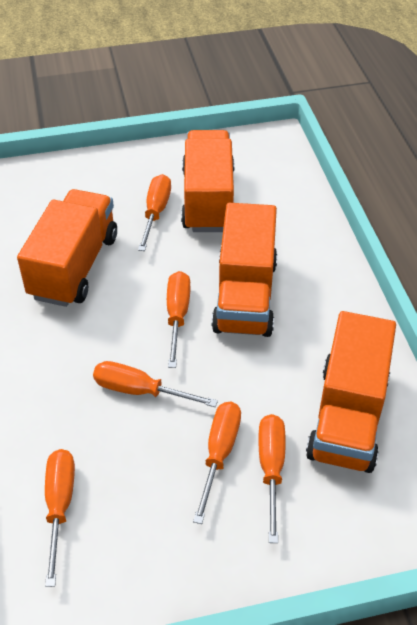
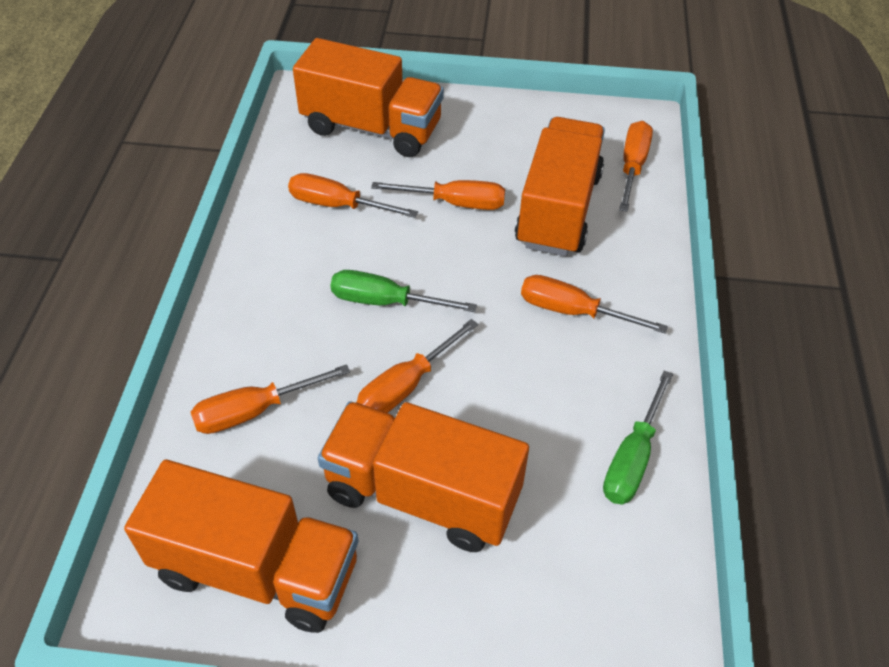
green screwdriver: 0 -> 2

